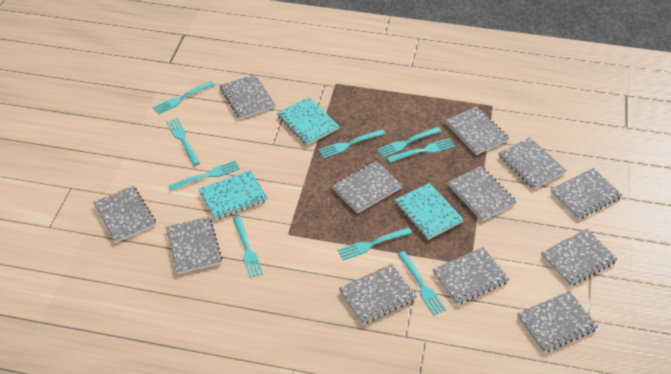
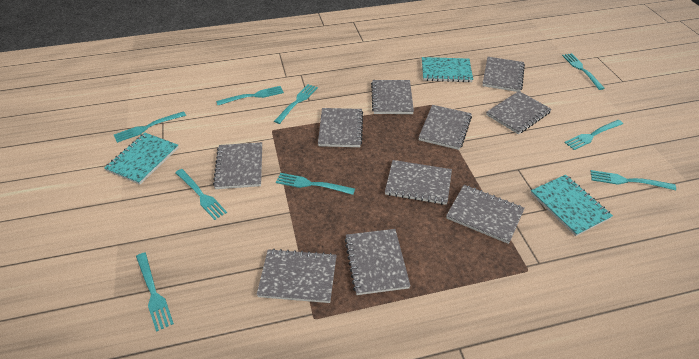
grey notebook: 12 -> 10

